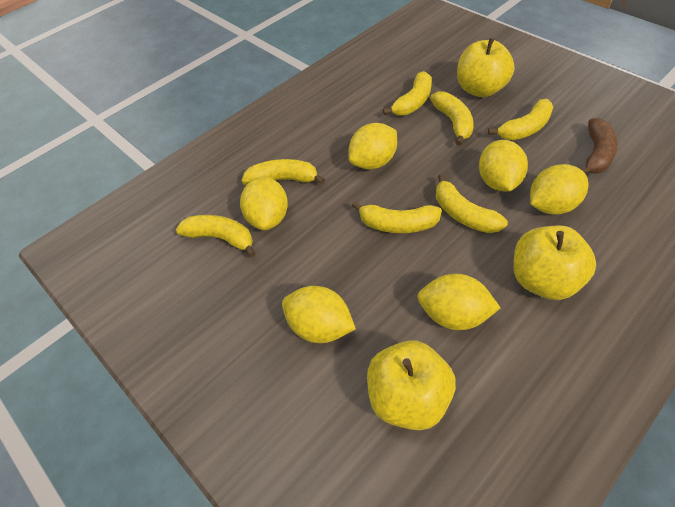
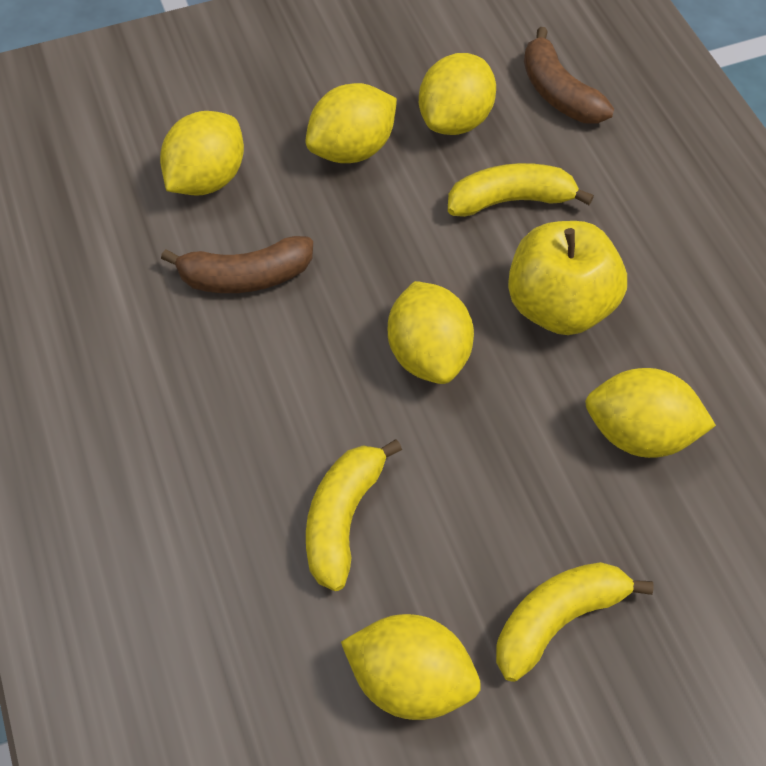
brown banana: 1 -> 2
yellow apple: 3 -> 1
yellow banana: 7 -> 3

